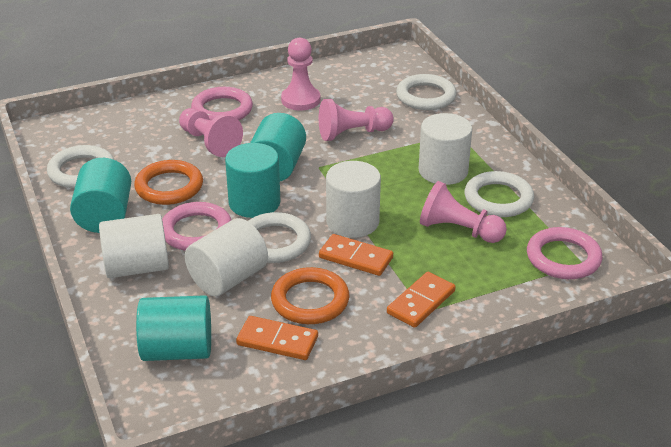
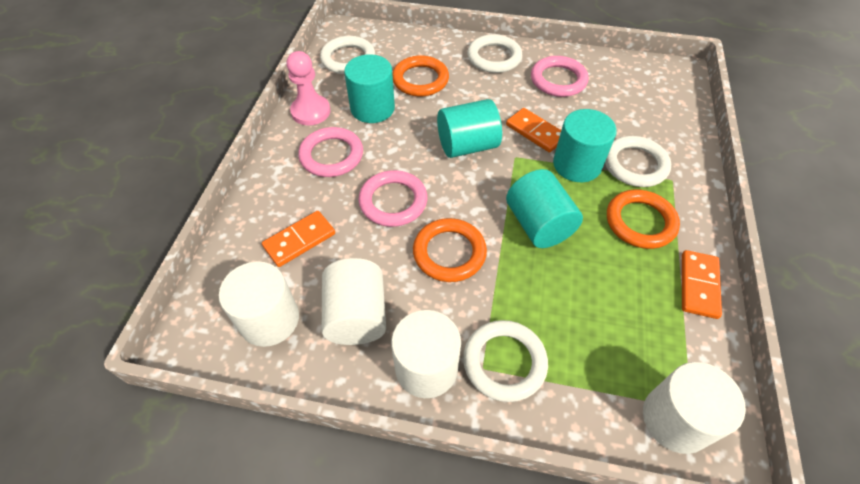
orange ring: 2 -> 3
pink pawn: 4 -> 1

